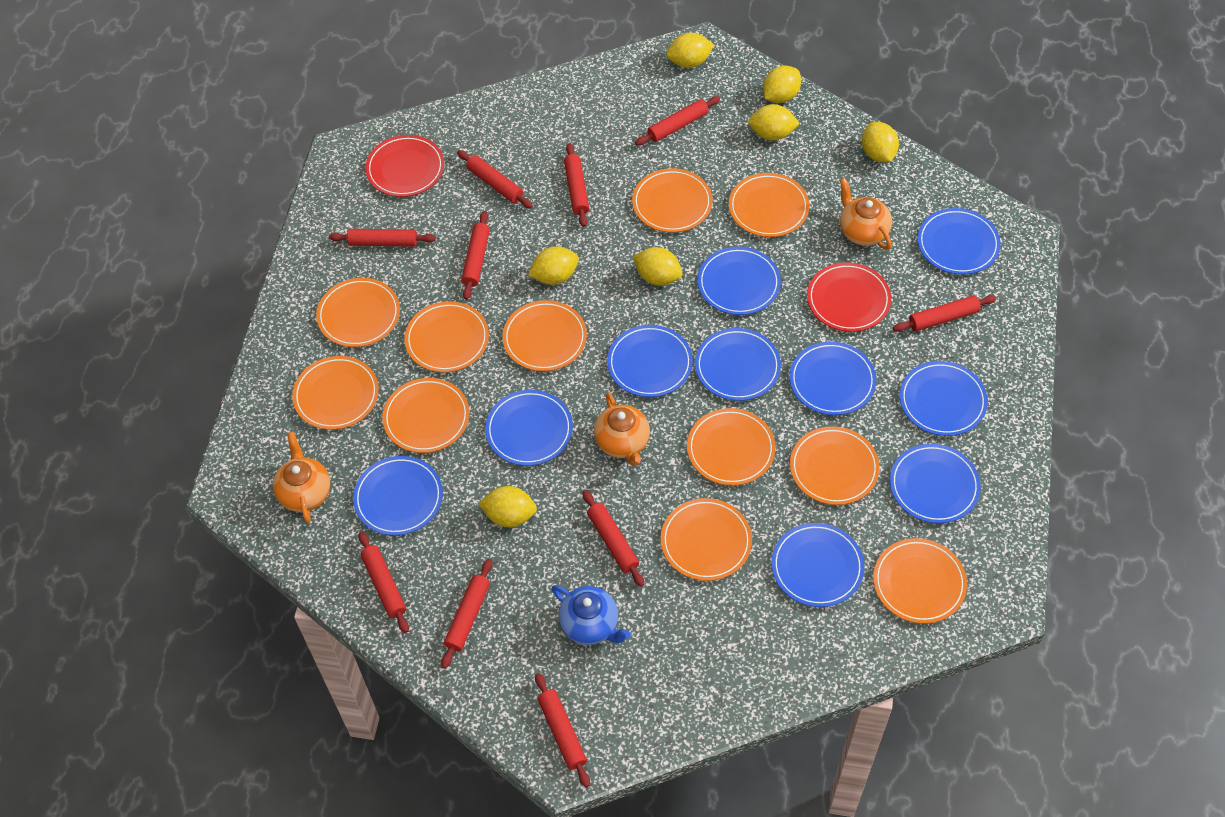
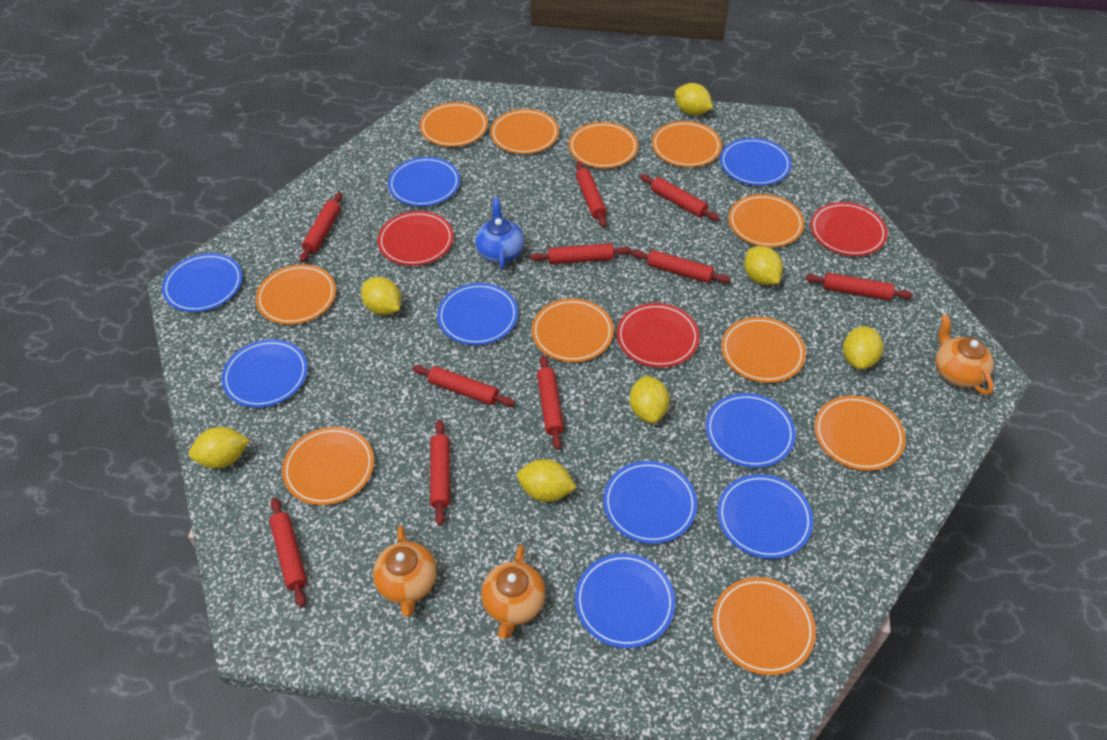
blue plate: 10 -> 9
red plate: 2 -> 3

